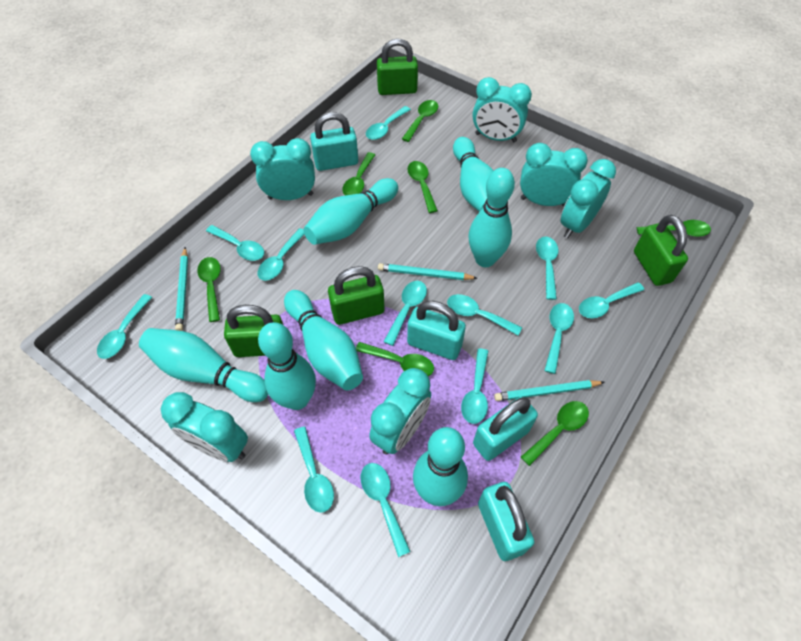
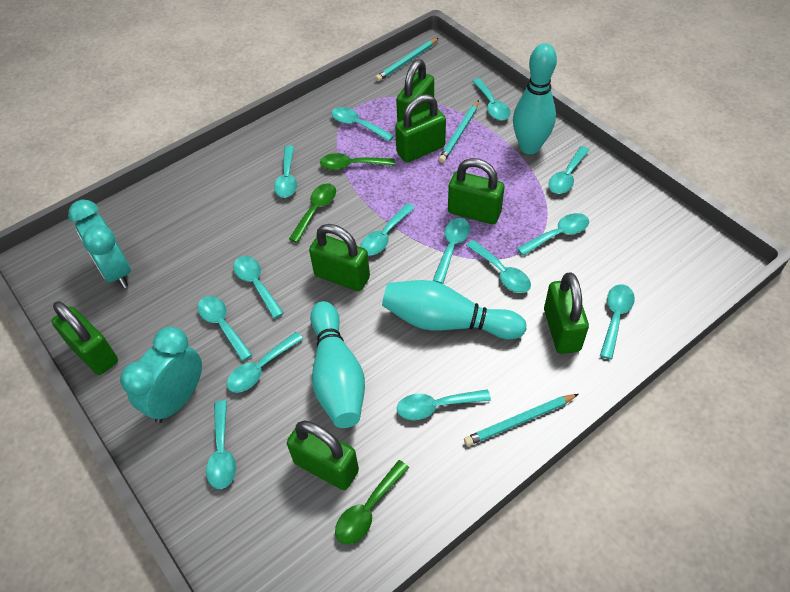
green padlock: 4 -> 7
green spoon: 7 -> 3
turquoise bowling pin: 7 -> 3
turquoise clock: 6 -> 2
turquoise padlock: 4 -> 0
turquoise spoon: 12 -> 14

